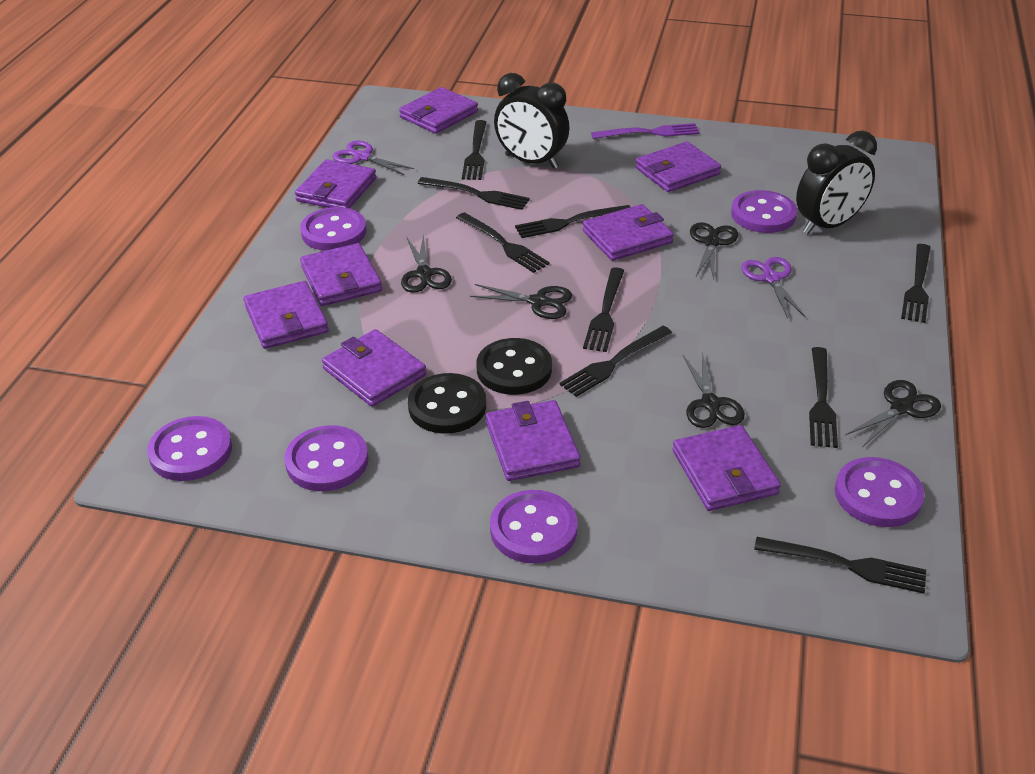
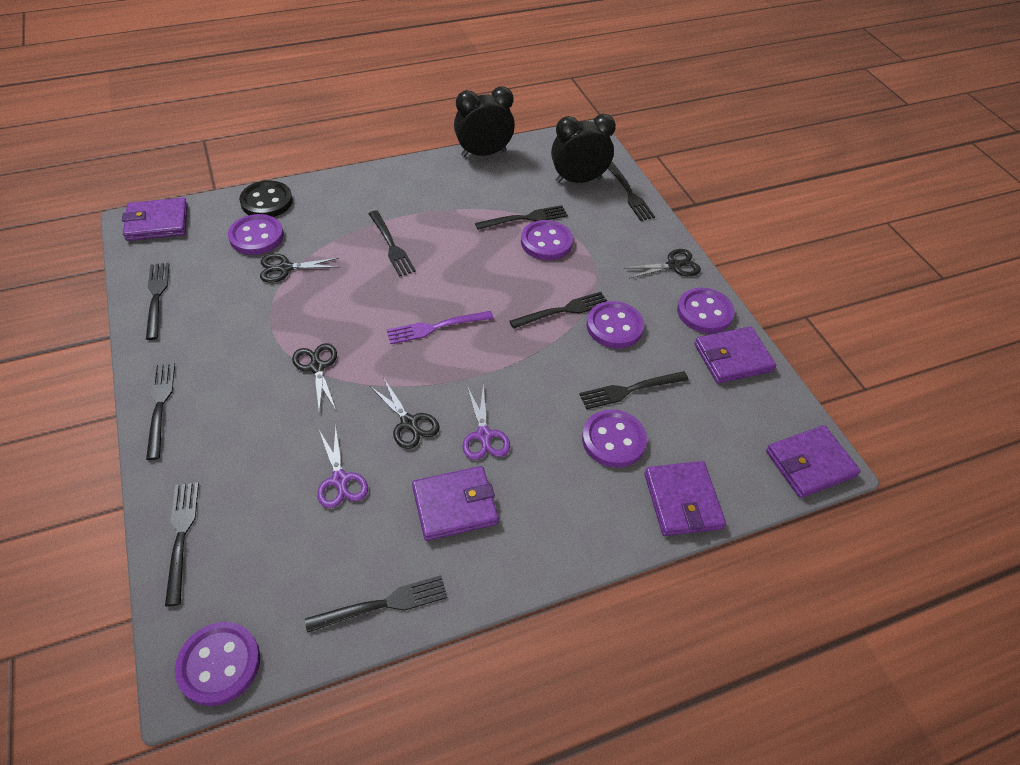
black button: 2 -> 1
black scissors: 5 -> 4
purple wallet: 9 -> 5

